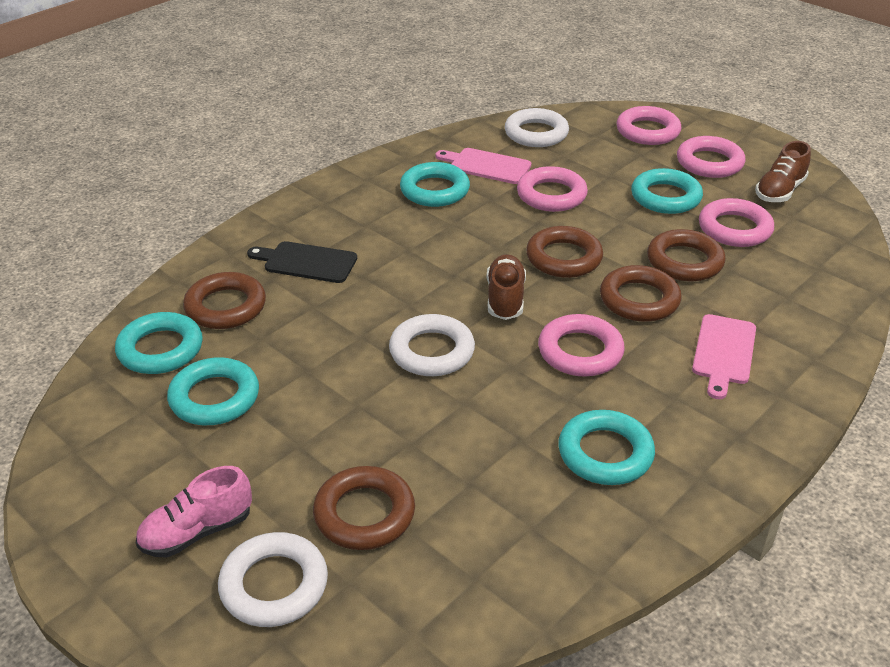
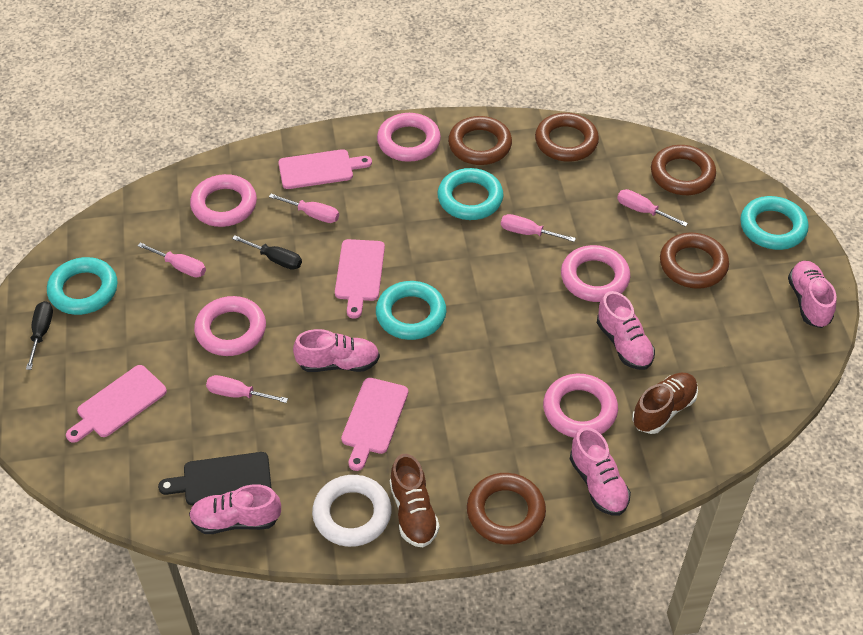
black screwdriver: 0 -> 2
pink cutting board: 2 -> 4
pink screwdriver: 0 -> 5
pink shoe: 1 -> 5
turquoise ring: 5 -> 4
white ring: 3 -> 1

